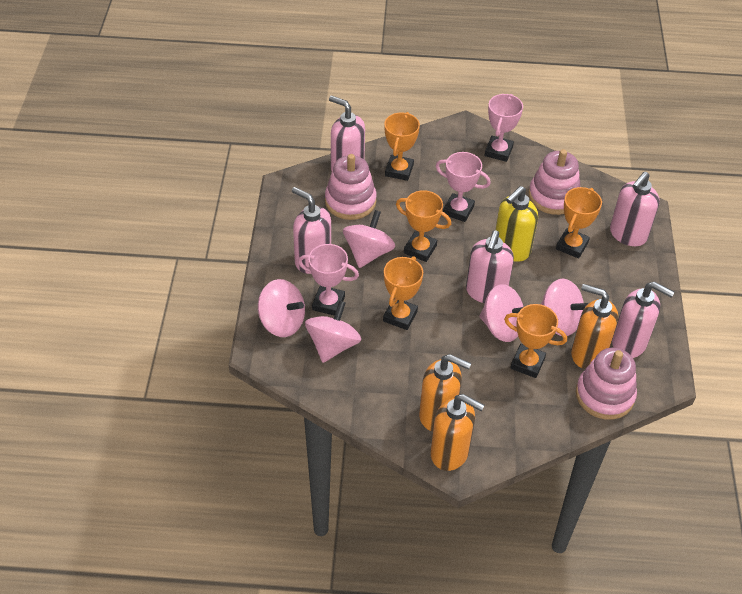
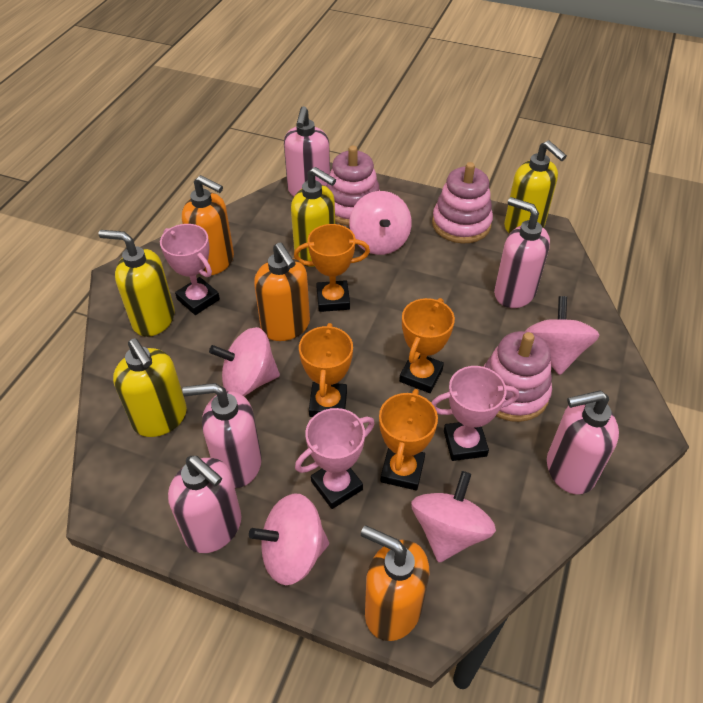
orange trophy: 5 -> 4
yellow soap dispenser: 1 -> 4

